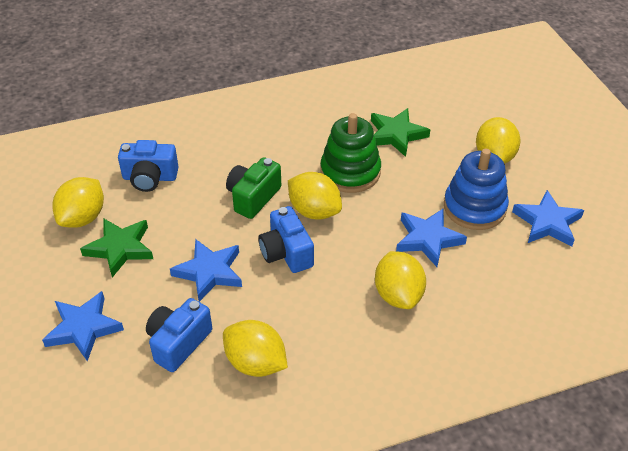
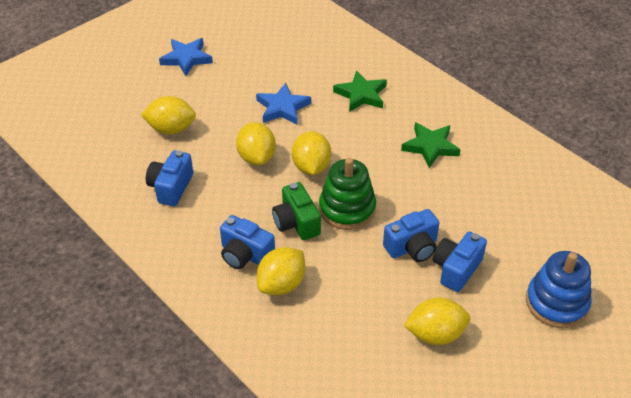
blue camera: 3 -> 4
blue star: 4 -> 2

